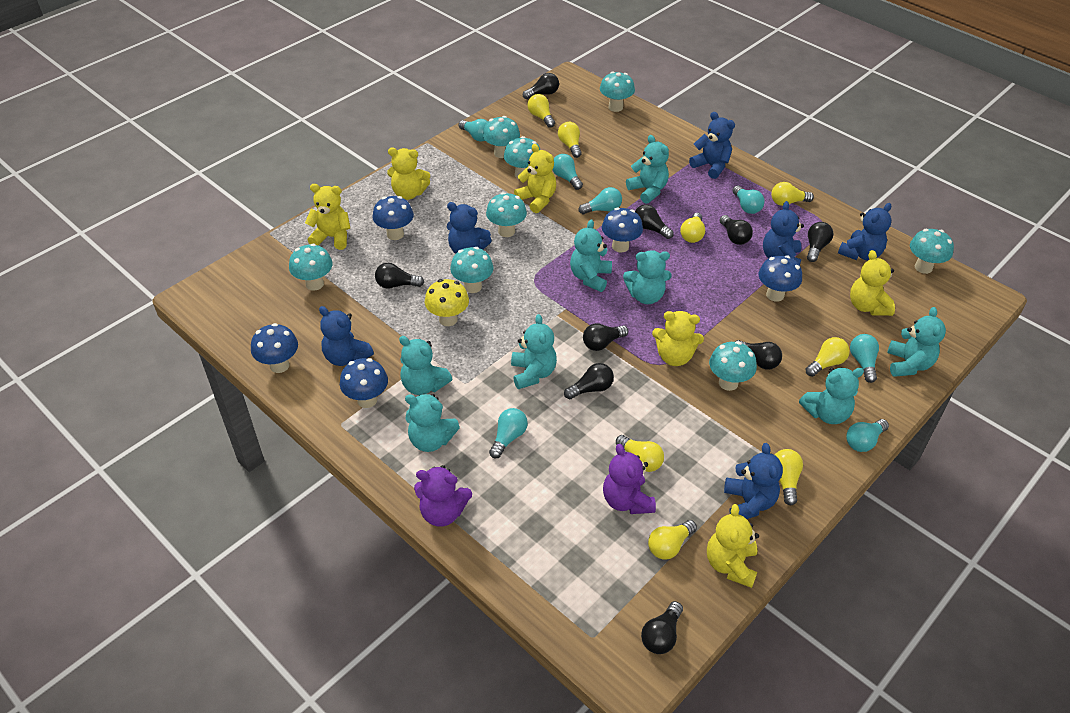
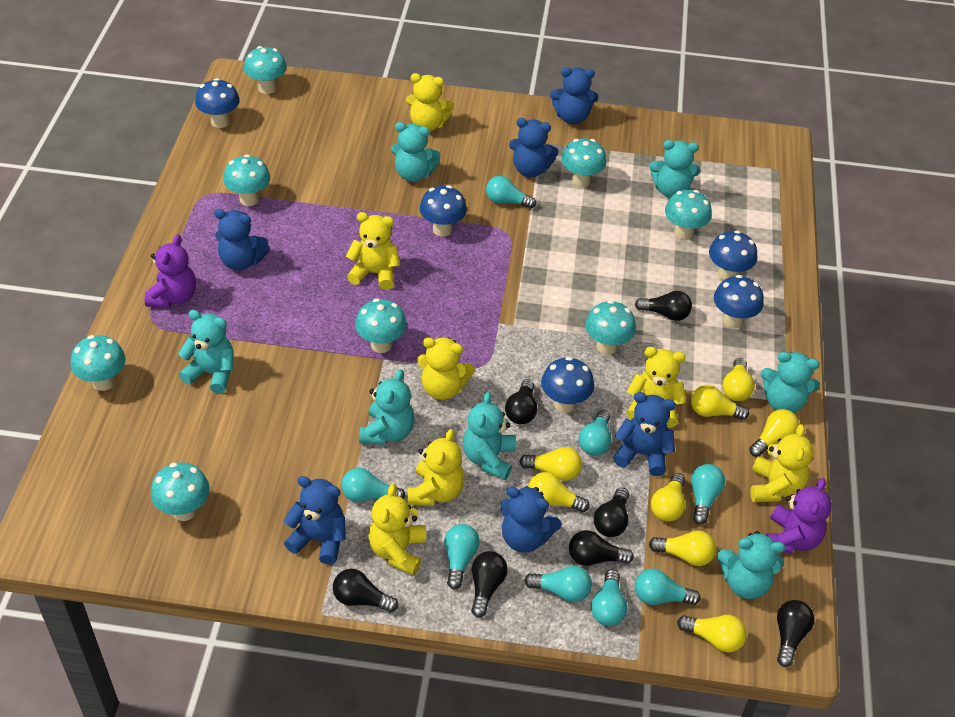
black light bulb: 9 -> 7
turquoise light bulb: 7 -> 8
turquoise teddy bear: 8 -> 7
yellow mushroom: 1 -> 0
yellow teddy bear: 6 -> 7

